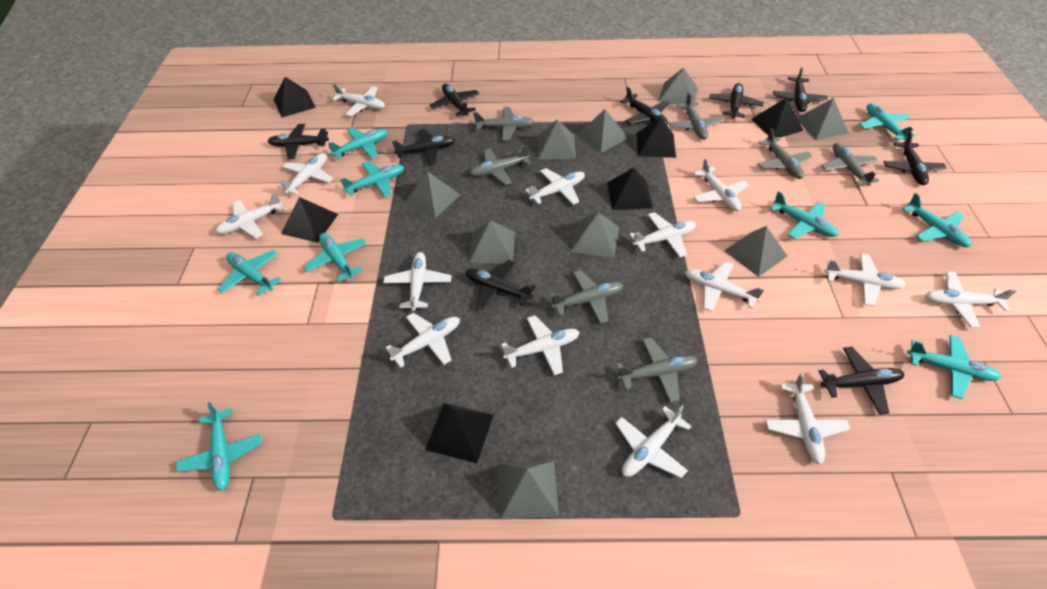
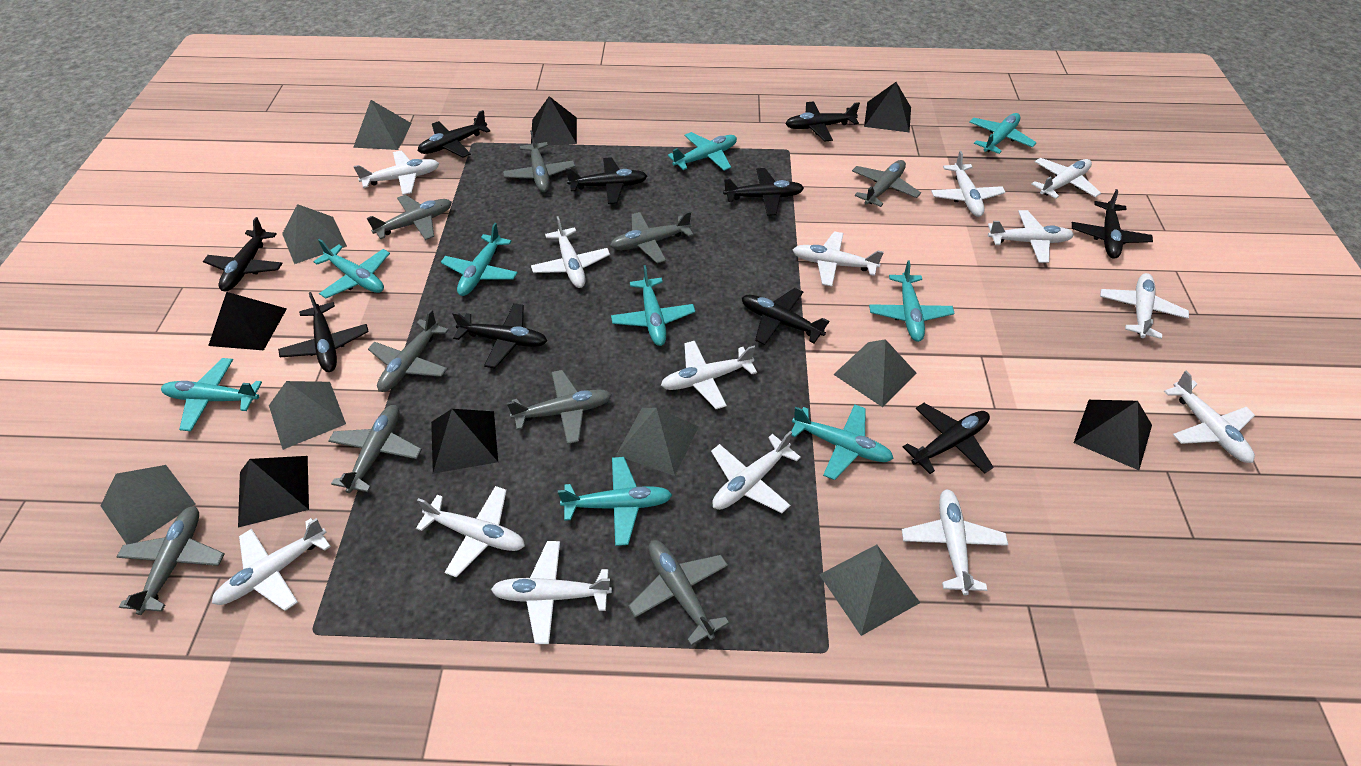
black plane: 9 -> 10
grey plane: 7 -> 9
grey pyramid: 9 -> 7

